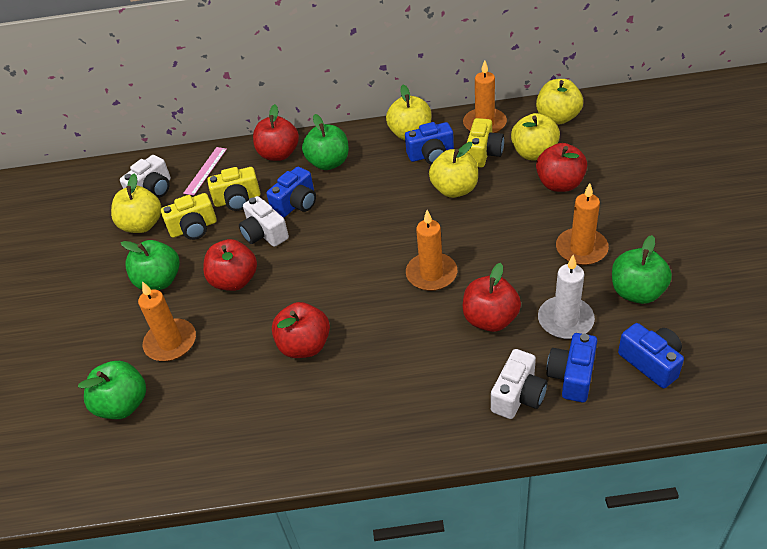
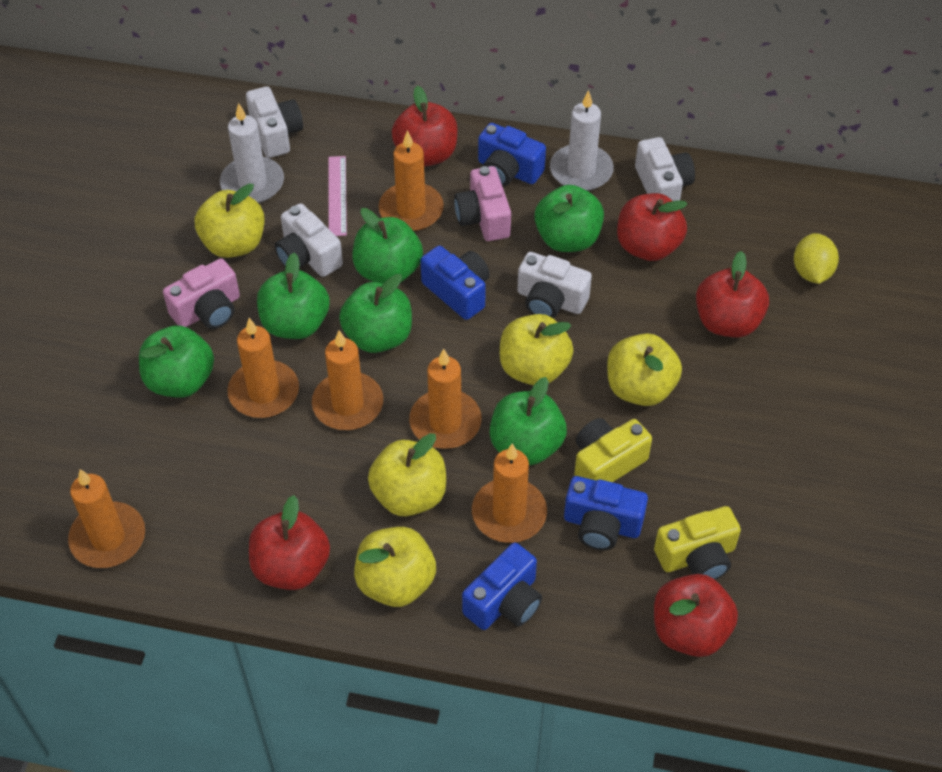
green apple: 4 -> 6
orange candle: 4 -> 6
pink camera: 0 -> 2
white camera: 3 -> 4
white candle: 1 -> 2
yellow camera: 3 -> 2
yellow lemon: 0 -> 1

